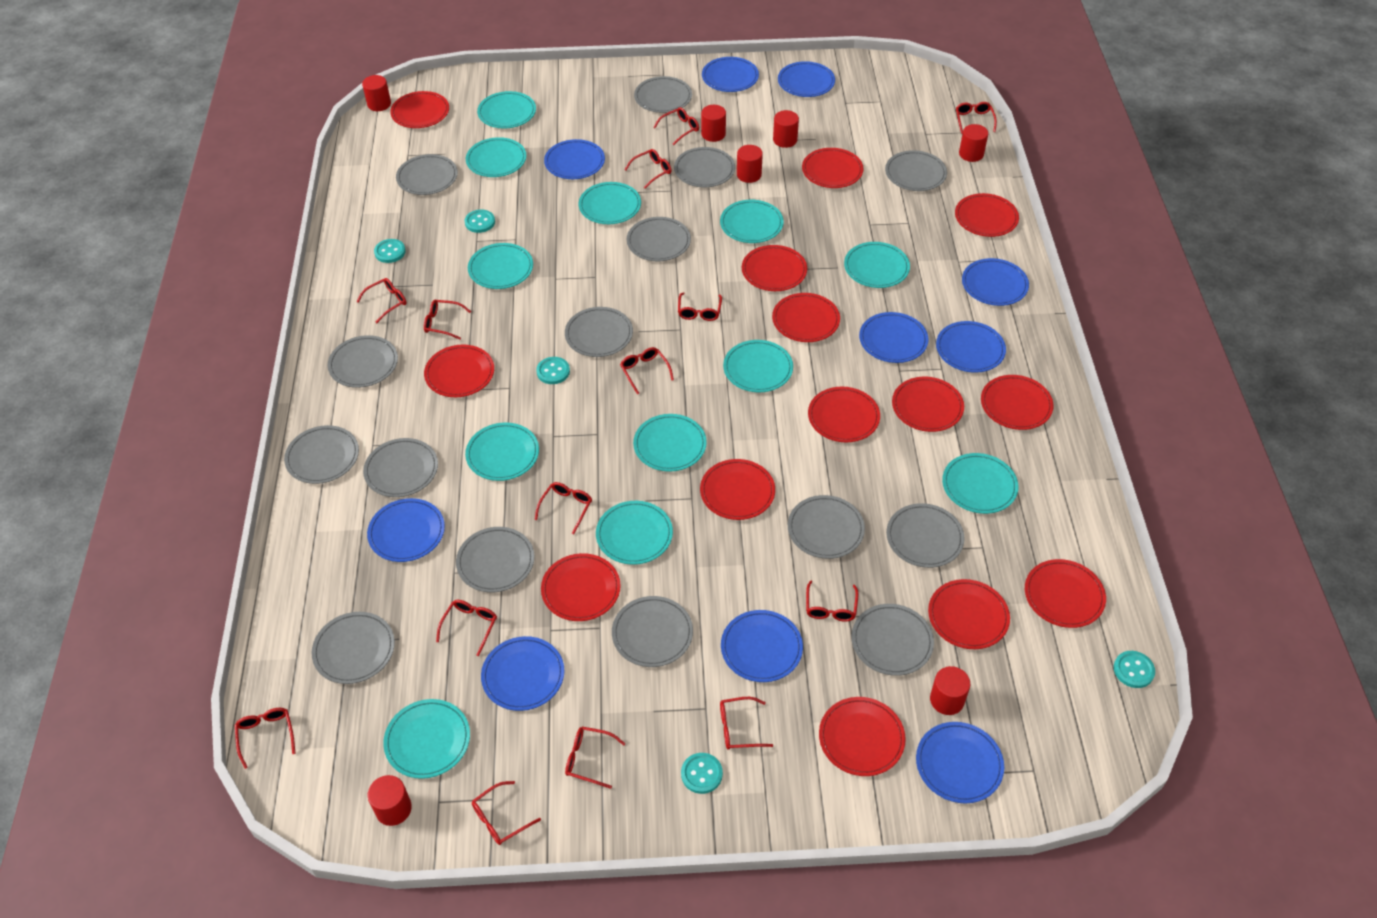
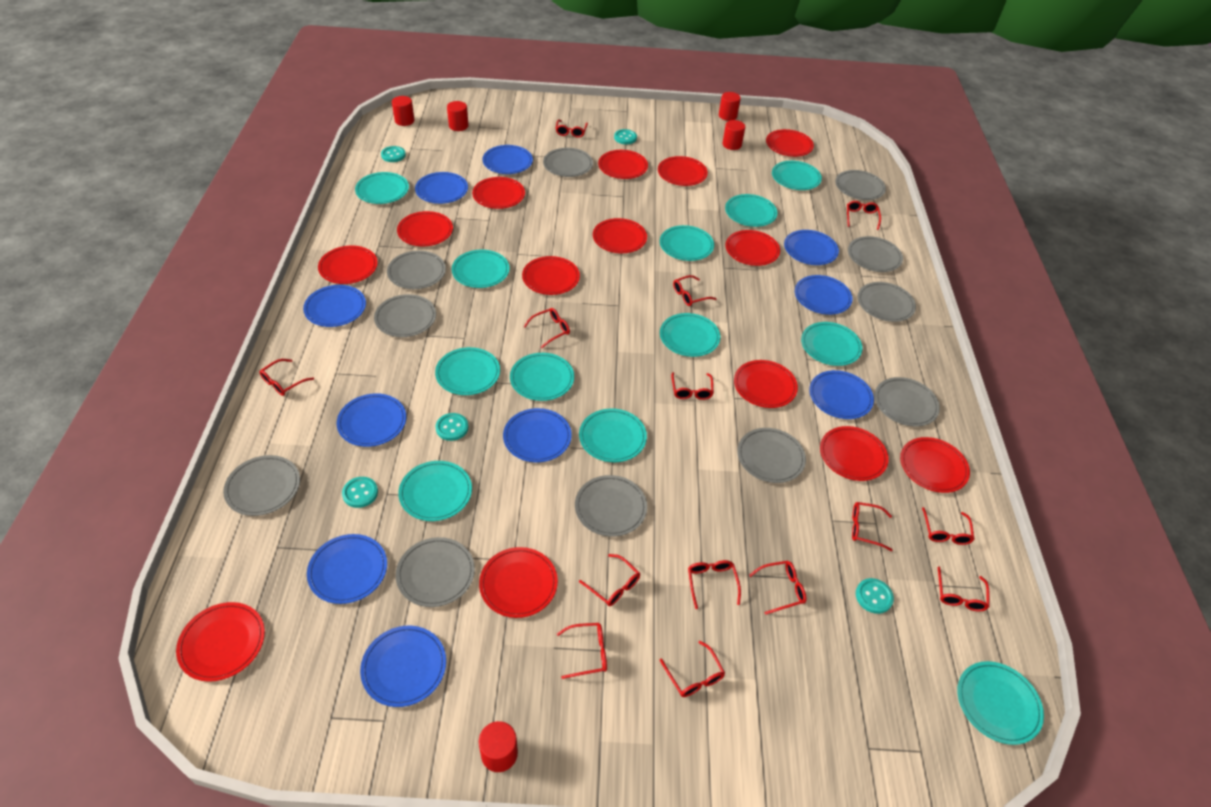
grey plate: 15 -> 11
red cylinder: 7 -> 5

